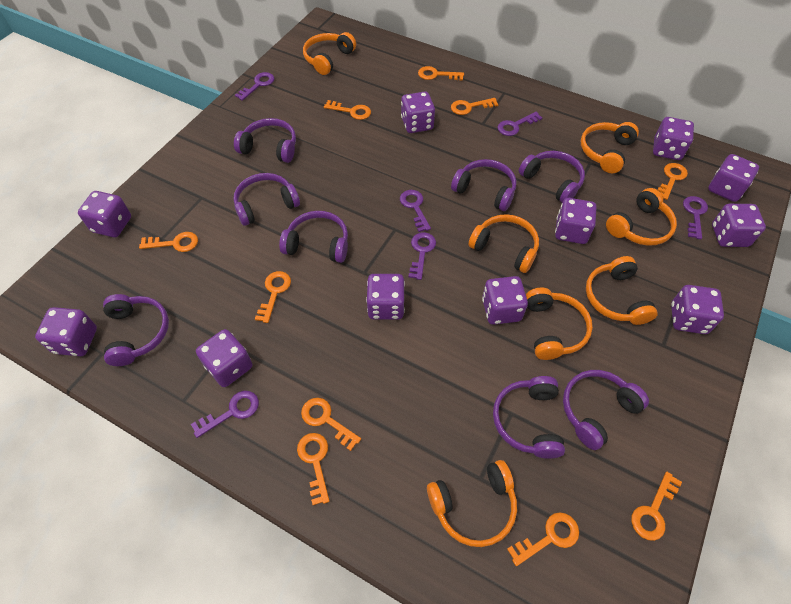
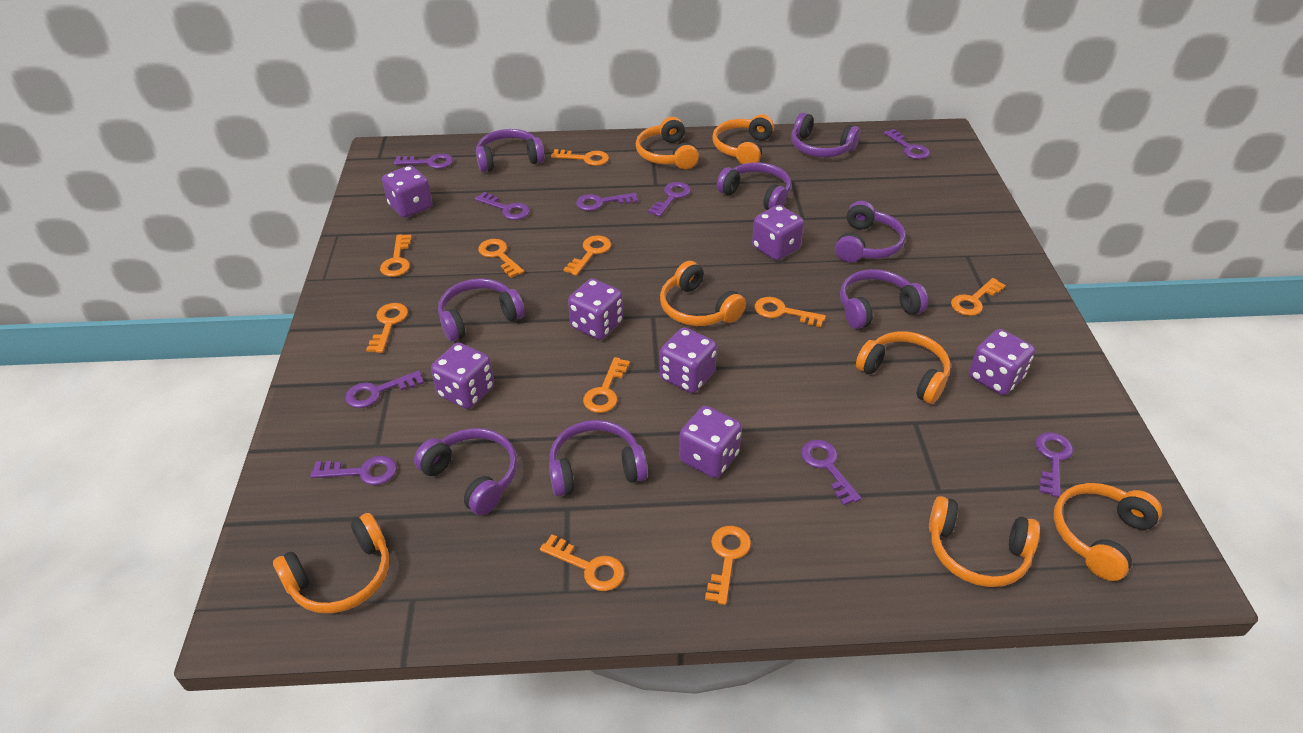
purple dice: 11 -> 7
purple key: 6 -> 9

